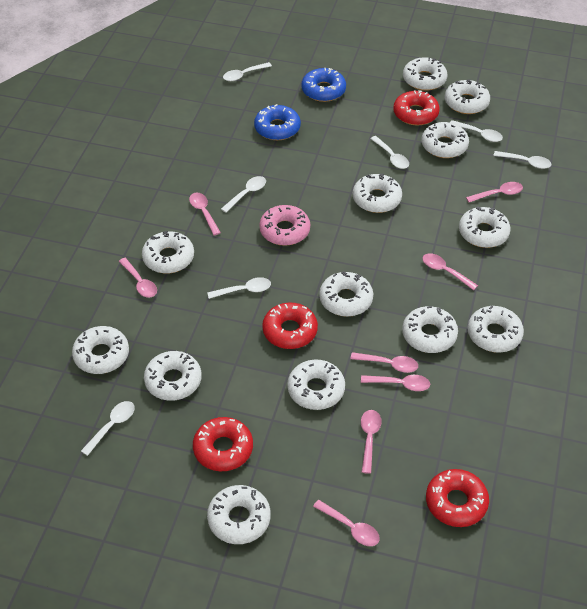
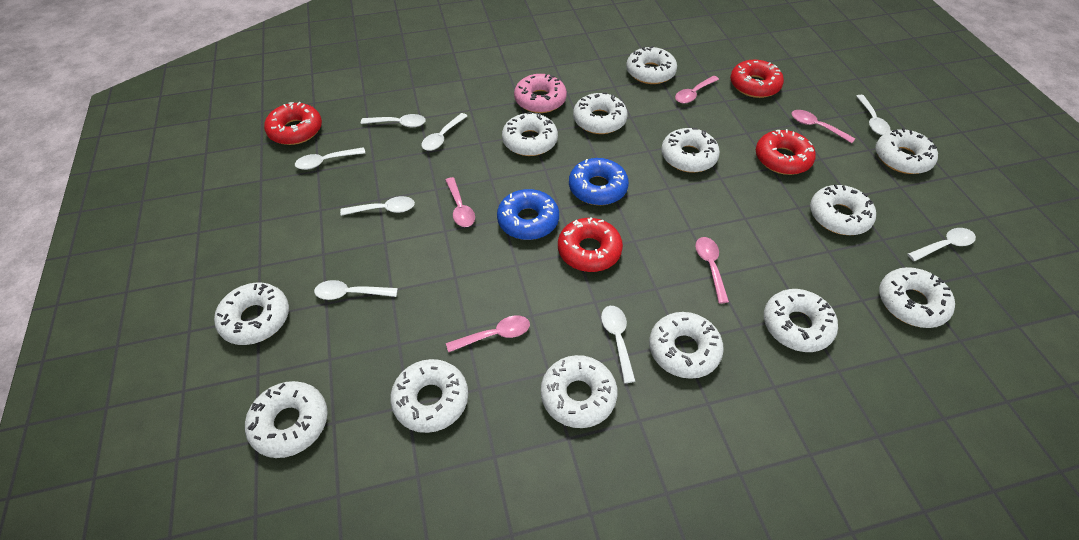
pink spoon: 8 -> 5
white spoon: 7 -> 8

